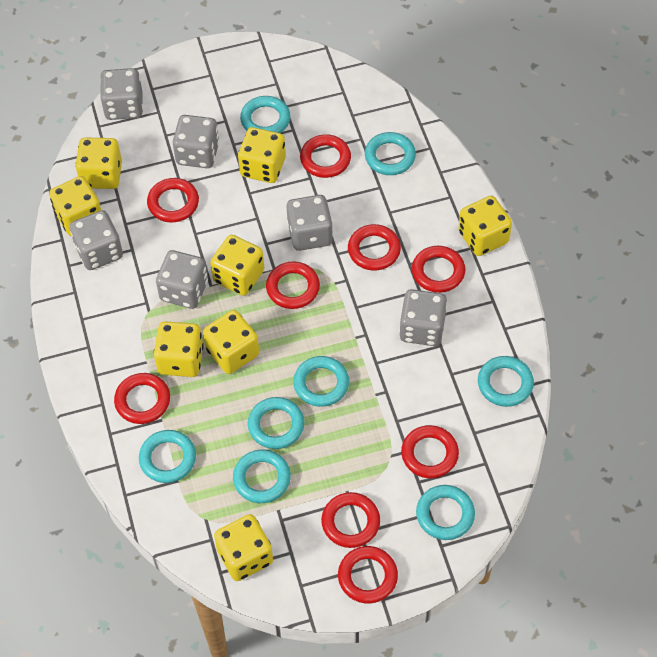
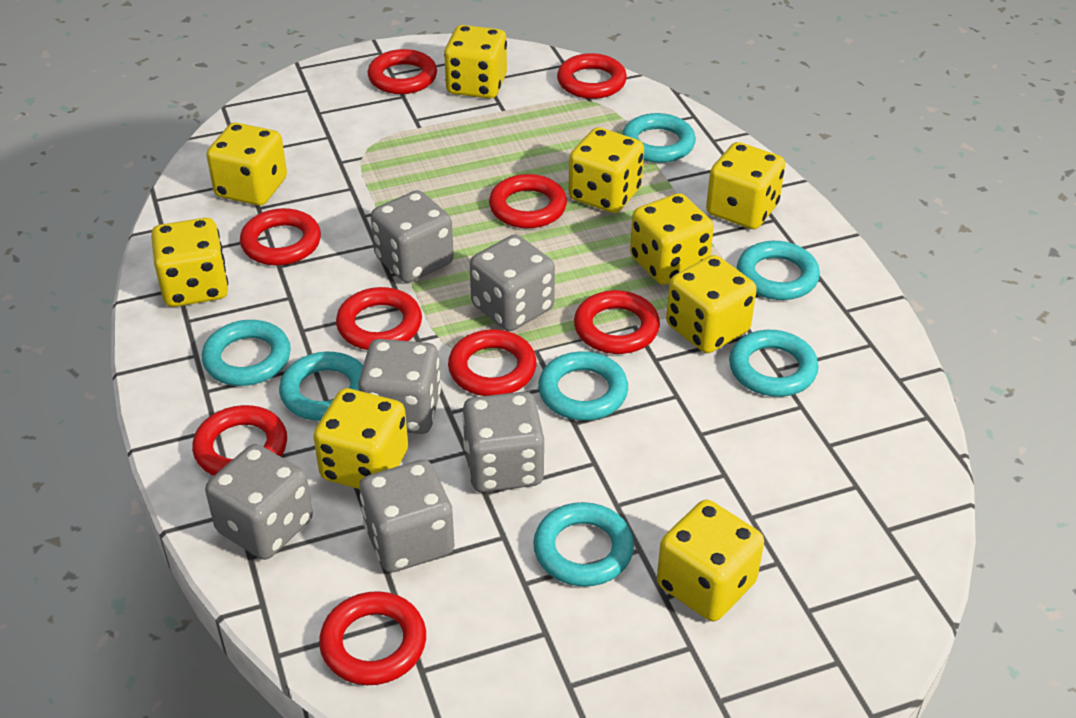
turquoise ring: 8 -> 7
yellow dice: 8 -> 9

